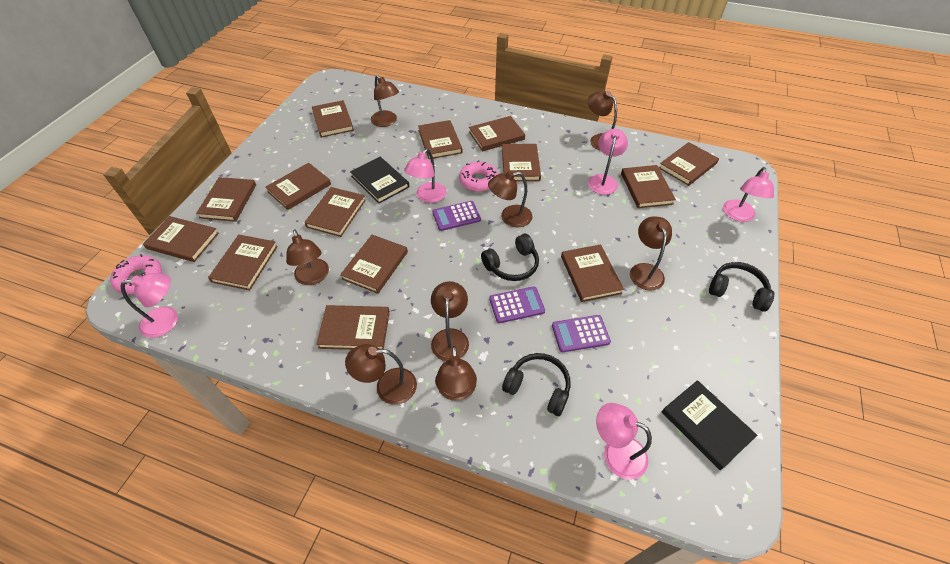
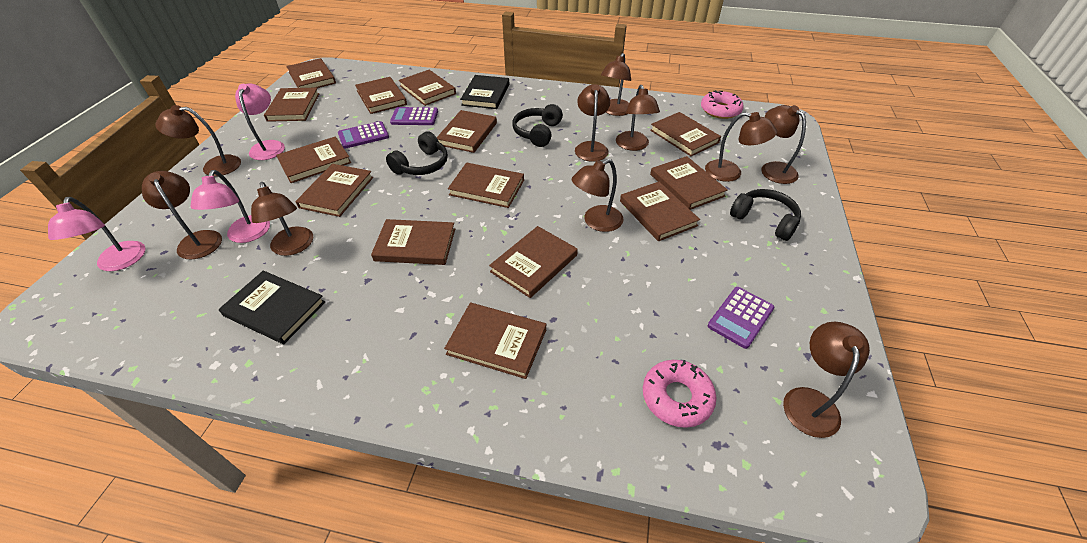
brown lamp: 8 -> 10
pink lamp: 5 -> 3

